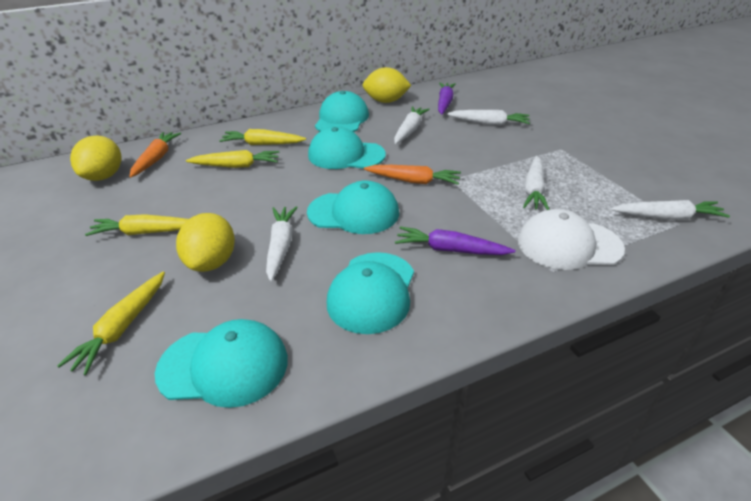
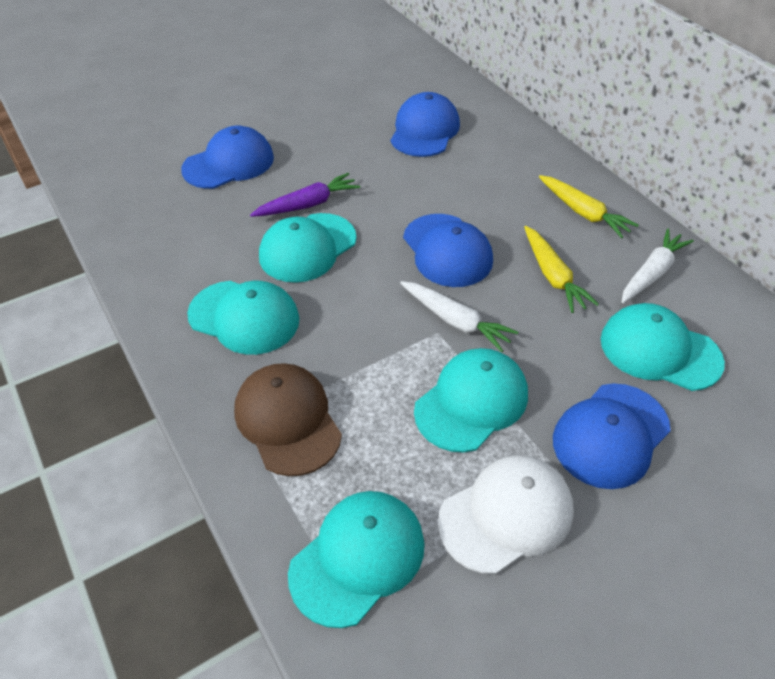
blue cap: 0 -> 4
brown cap: 0 -> 1
orange carrot: 2 -> 0
purple carrot: 2 -> 1
white carrot: 5 -> 2
yellow carrot: 4 -> 2
yellow lemon: 3 -> 0

